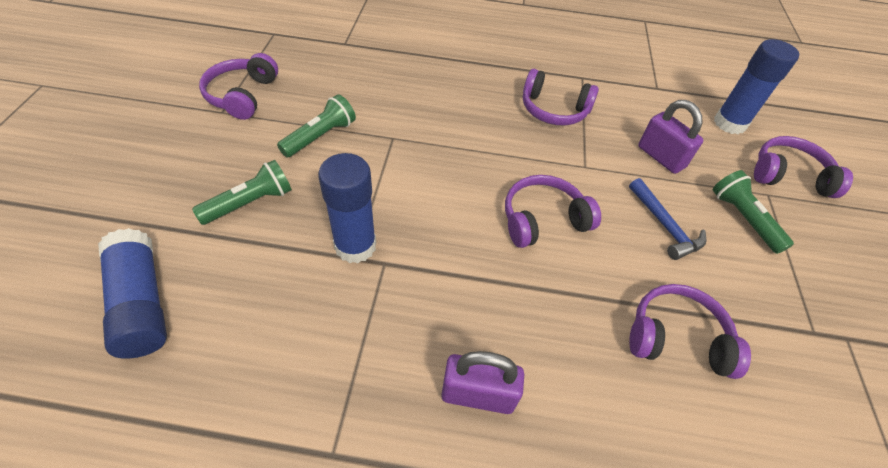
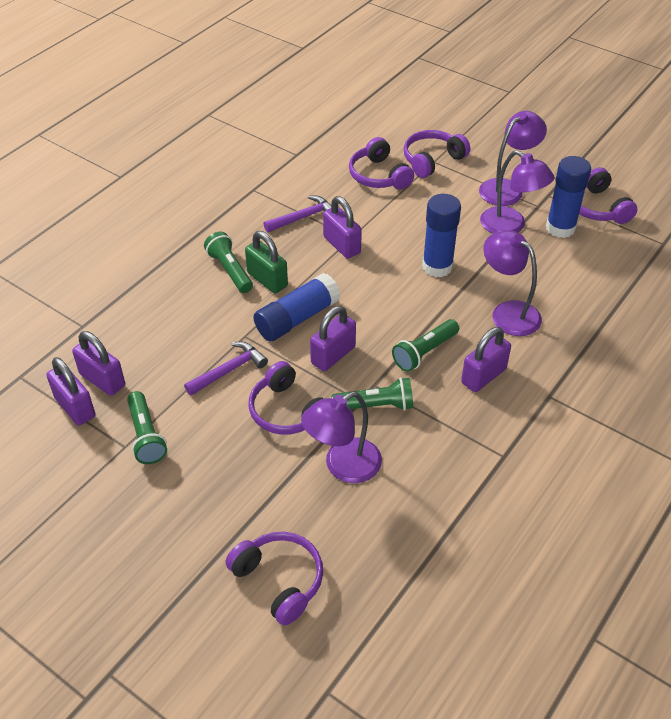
blue hammer: 1 -> 0
green flashlight: 3 -> 4
green padlock: 0 -> 1
purple hammer: 0 -> 2
purple lamp: 0 -> 4
purple padlock: 2 -> 5

